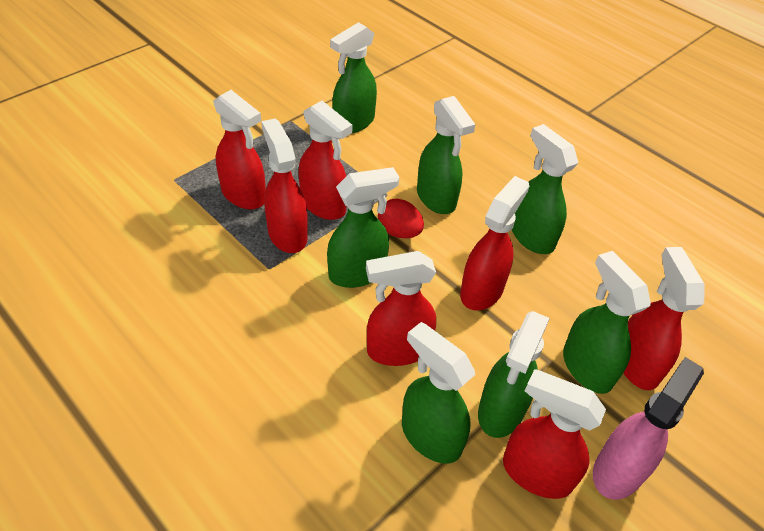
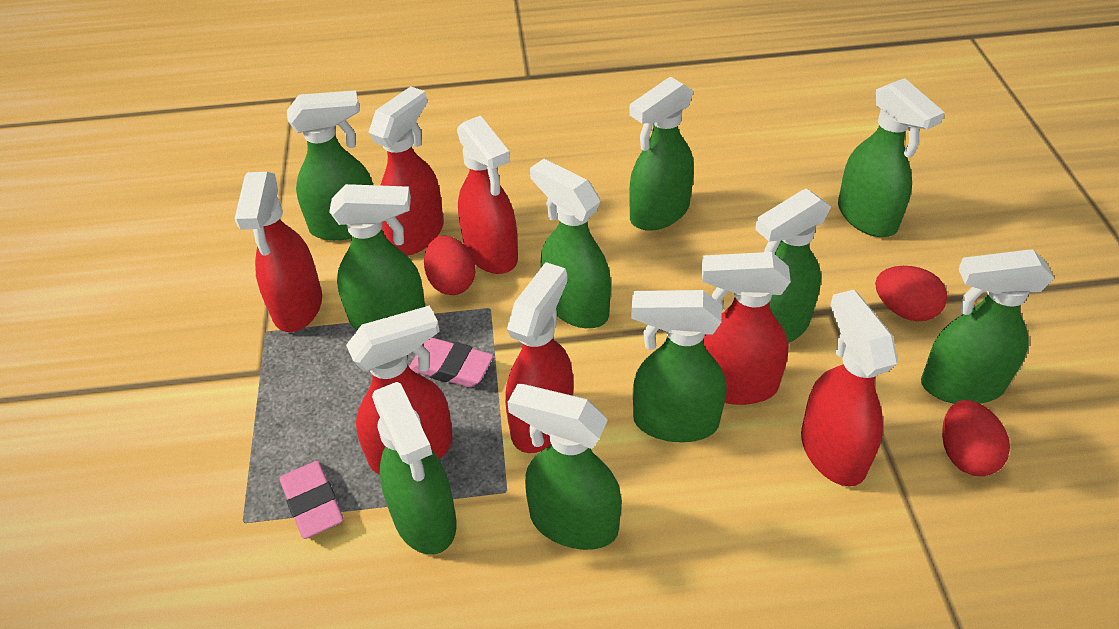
green spray bottle: 7 -> 10
pink eraser: 0 -> 2
pink spray bottle: 1 -> 0
red egg: 1 -> 3

